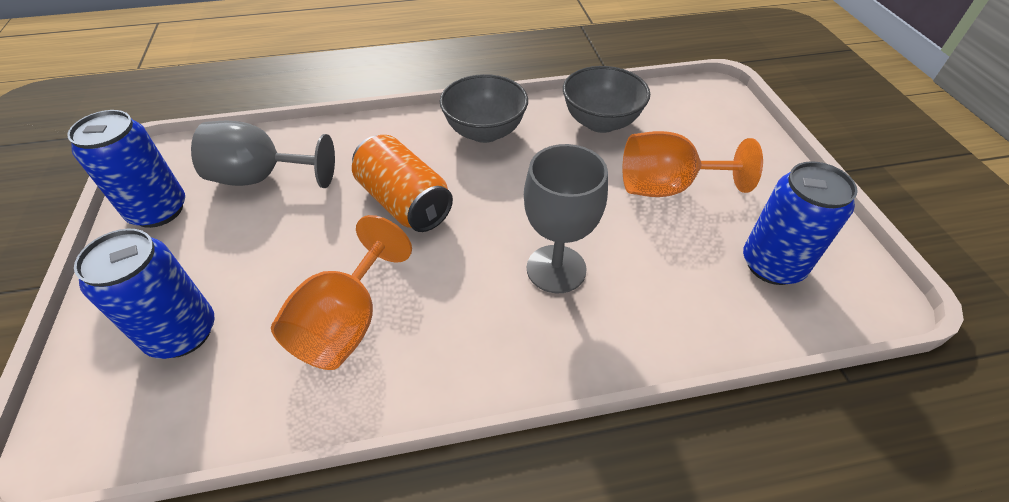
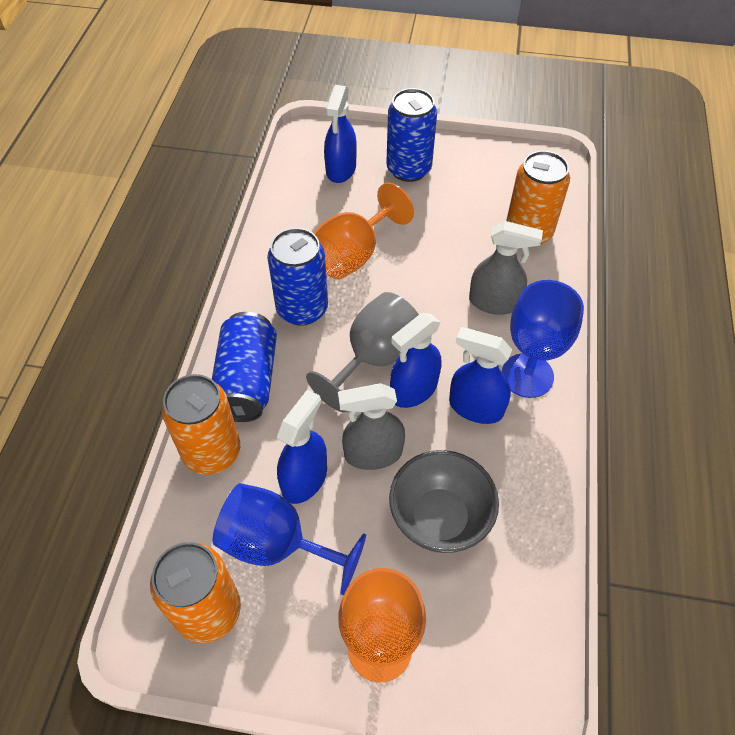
blue goblet: 0 -> 2
blue spray bottle: 0 -> 4
grey bowl: 2 -> 1
grey goblet: 2 -> 1
grey spray bottle: 0 -> 2
orange can: 1 -> 3

